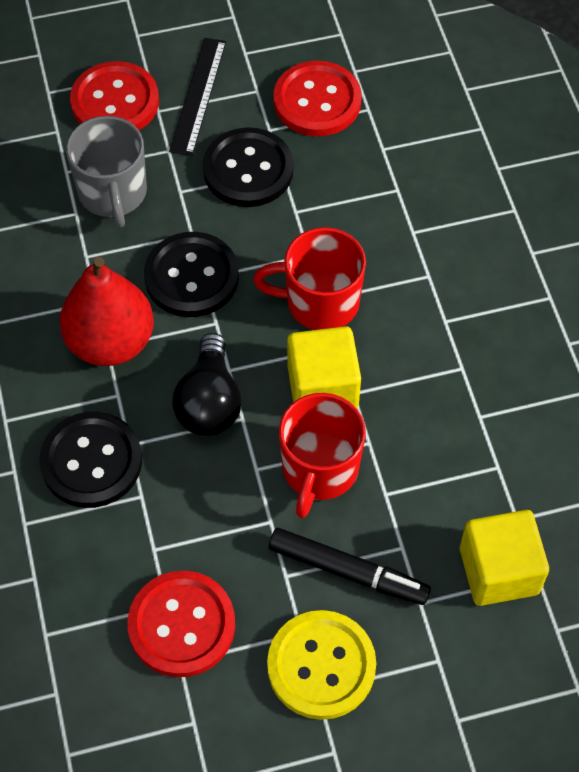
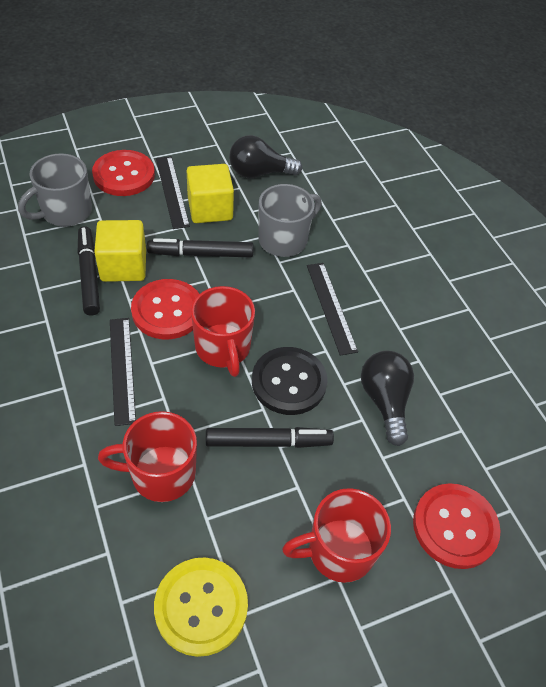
black button: 3 -> 1
black light bulb: 1 -> 2
black marker: 1 -> 3
black ruler: 1 -> 3
grey mug: 1 -> 2
red mug: 2 -> 3
red pear: 1 -> 0

